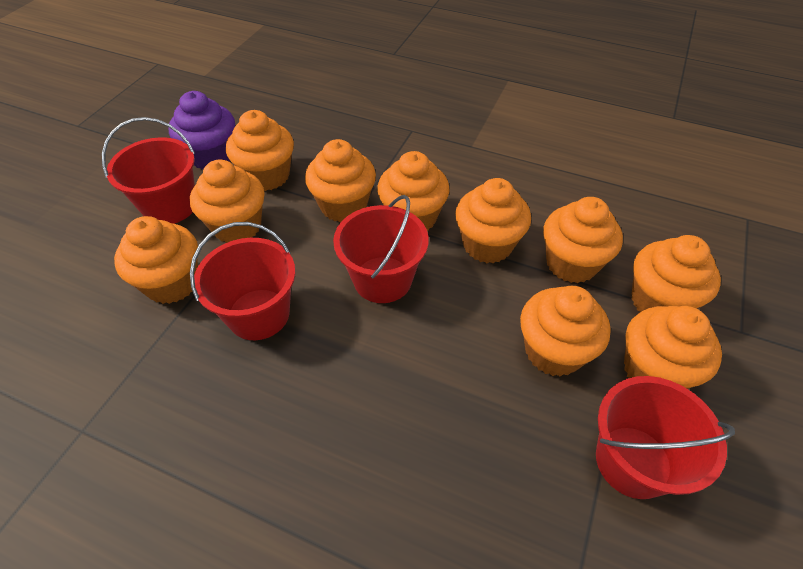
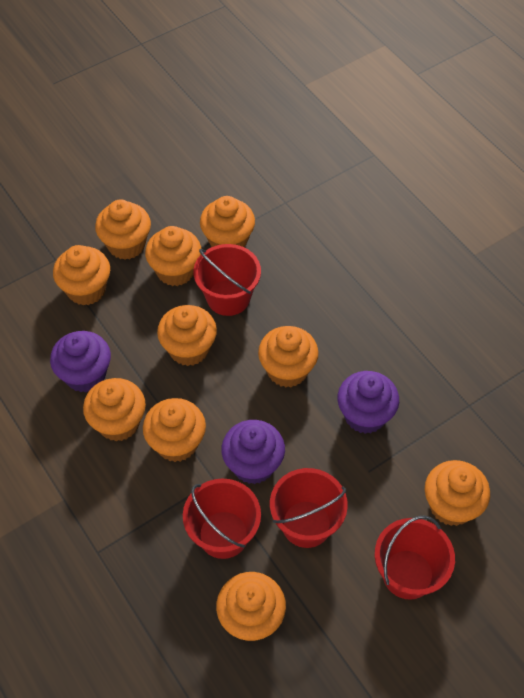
purple cupcake: 1 -> 3

